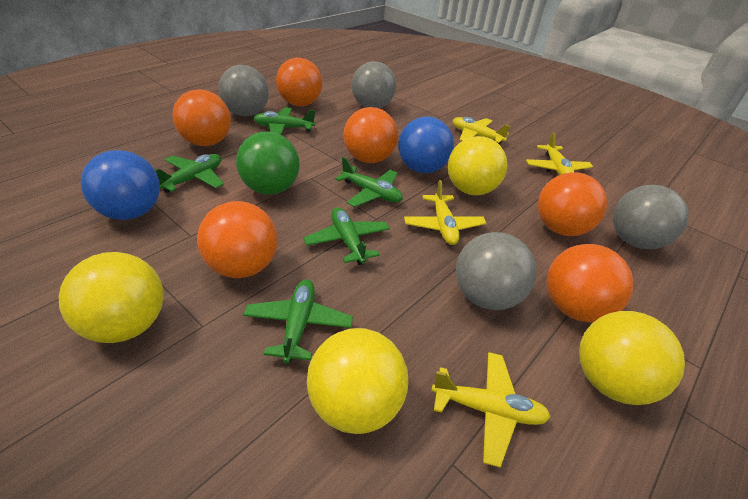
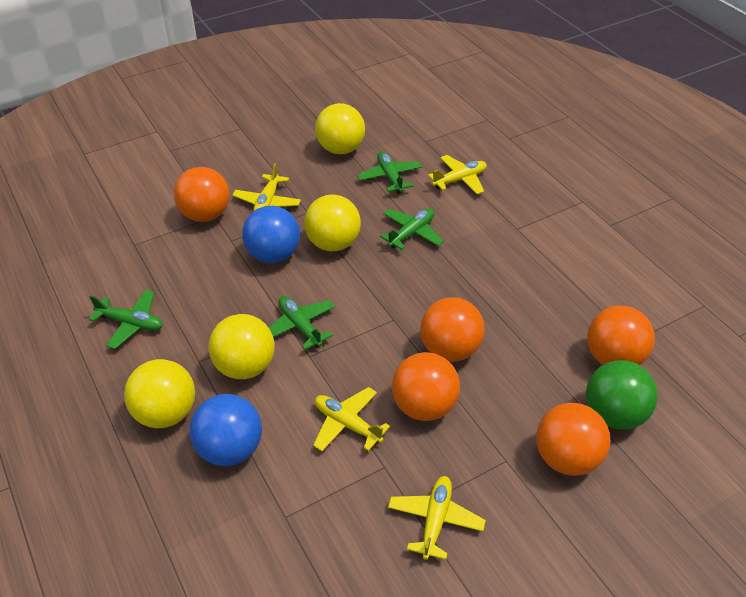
green plane: 5 -> 4
grey ball: 4 -> 0
orange ball: 6 -> 5

